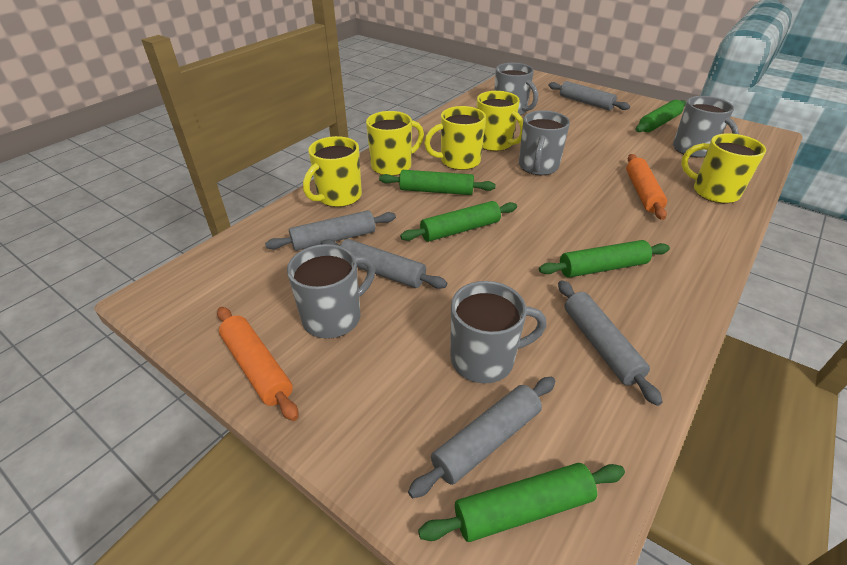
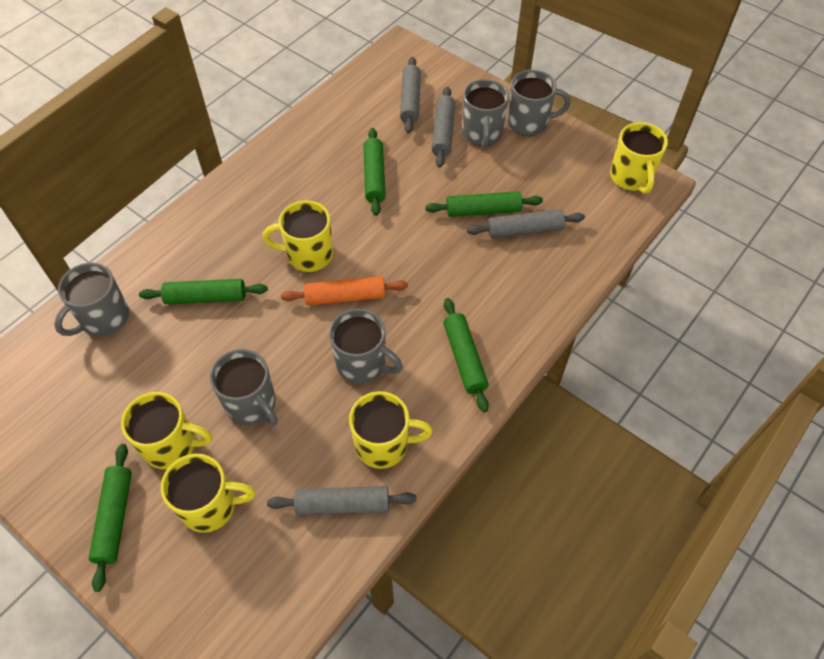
grey rolling pin: 5 -> 4
orange rolling pin: 2 -> 1

